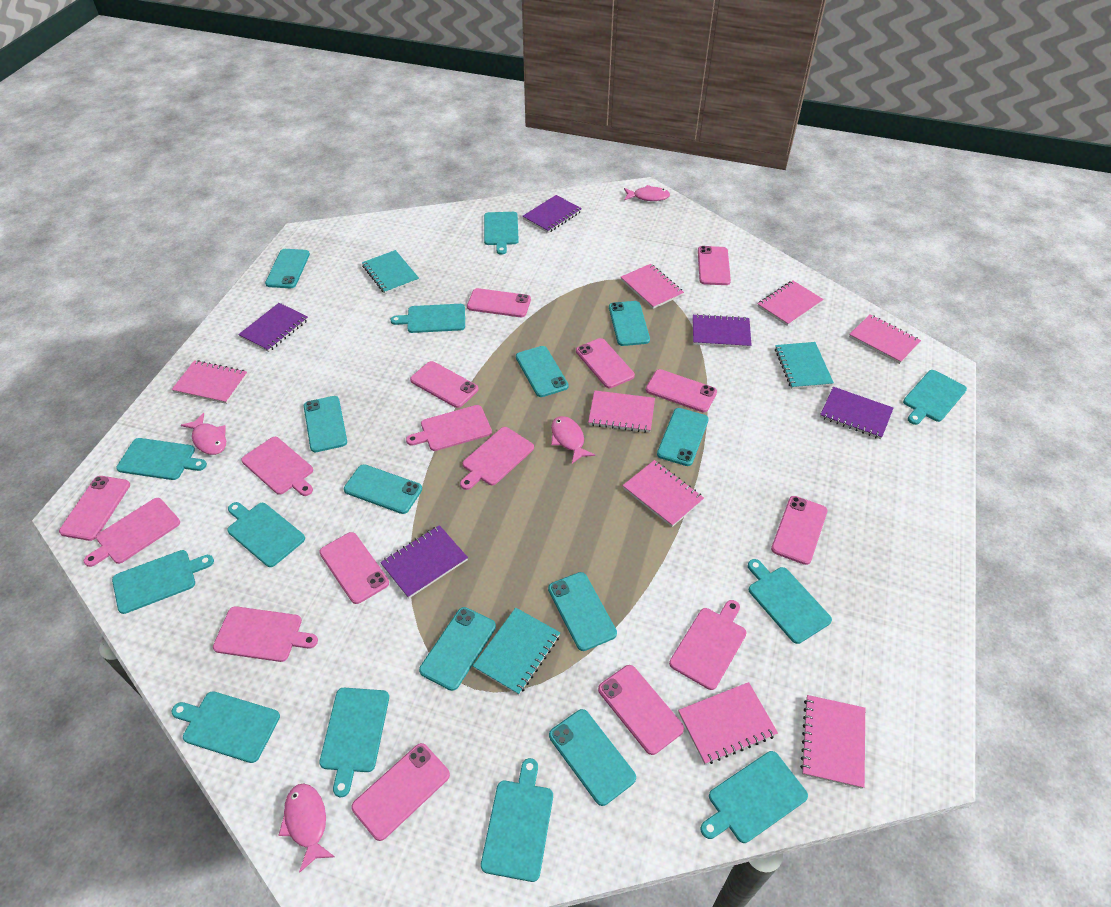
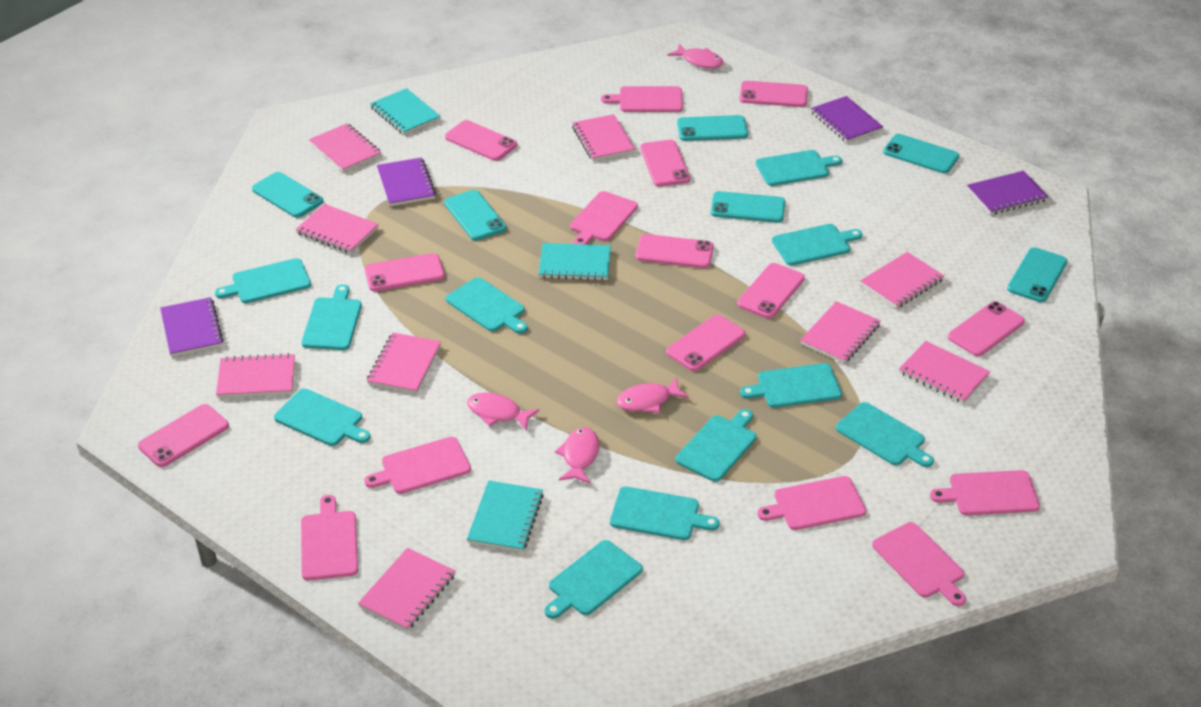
pink cutting board: 6 -> 7
pink notebook: 8 -> 9
pink phone: 10 -> 9
purple notebook: 5 -> 4
turquoise phone: 9 -> 6

